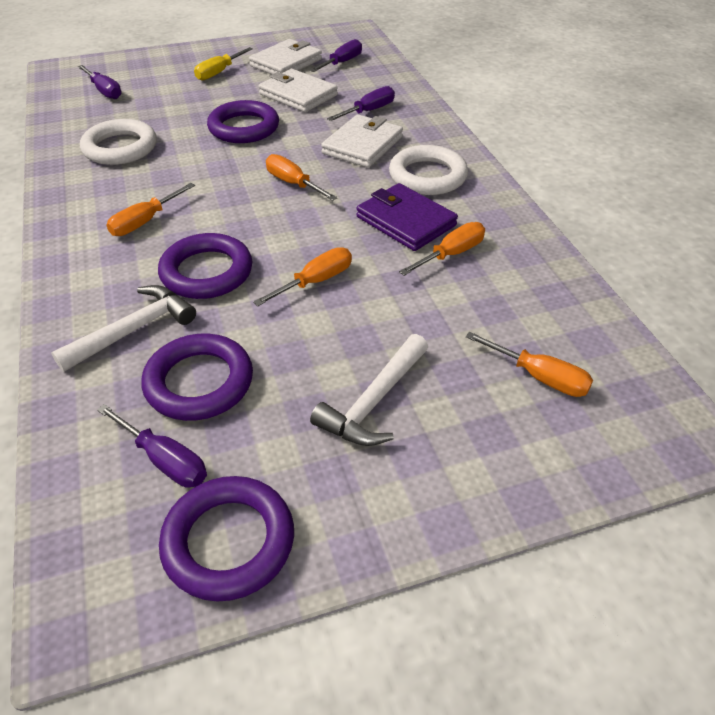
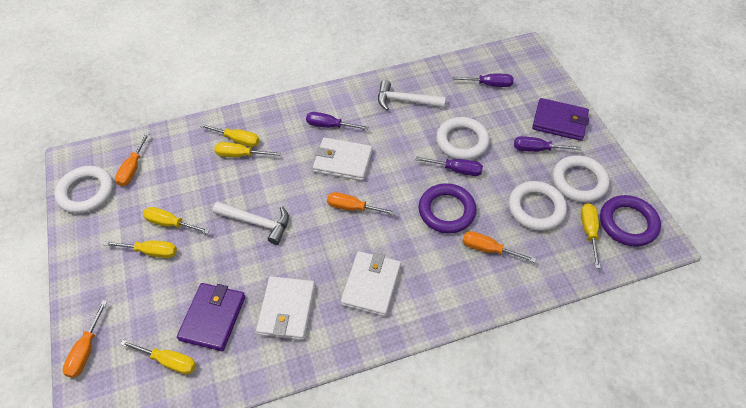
orange screwdriver: 5 -> 4
purple ring: 4 -> 2
purple wallet: 1 -> 2
white ring: 2 -> 4
yellow screwdriver: 1 -> 6

